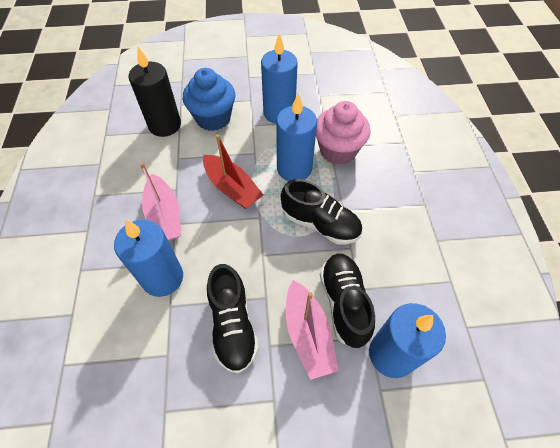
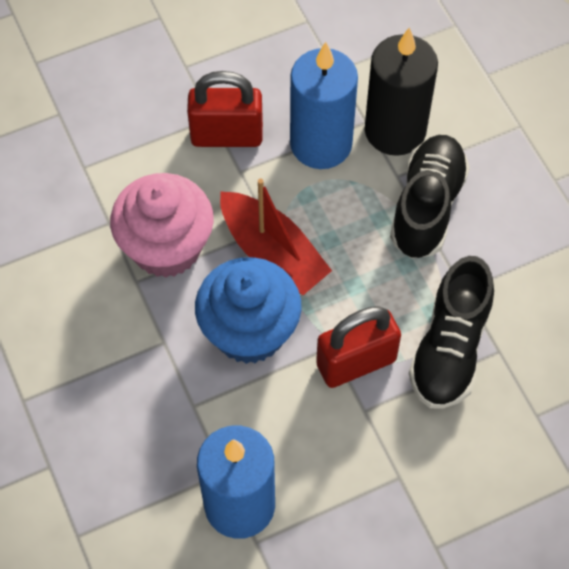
black shoe: 3 -> 2
blue candle: 4 -> 2
pink boat: 2 -> 0
red padlock: 0 -> 2

